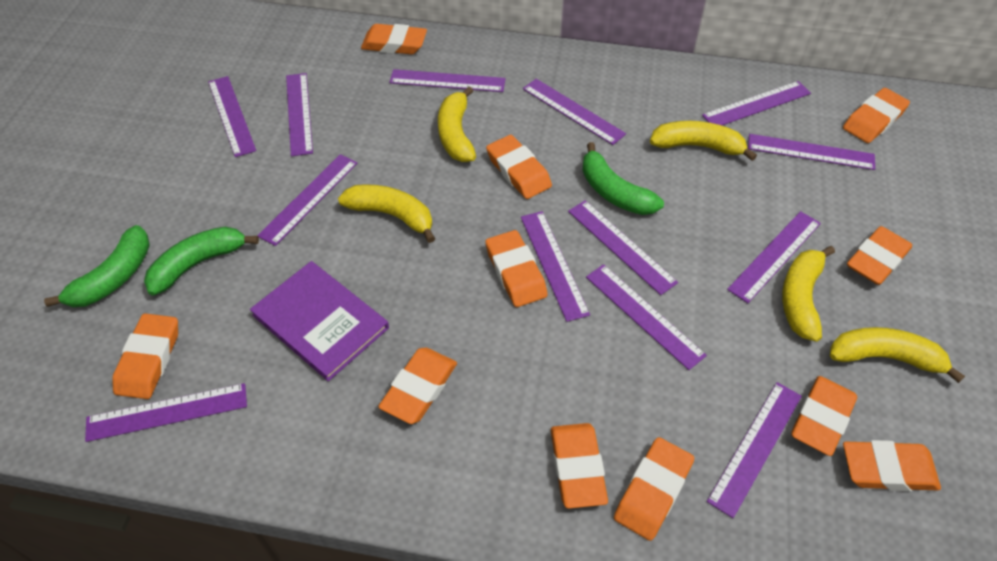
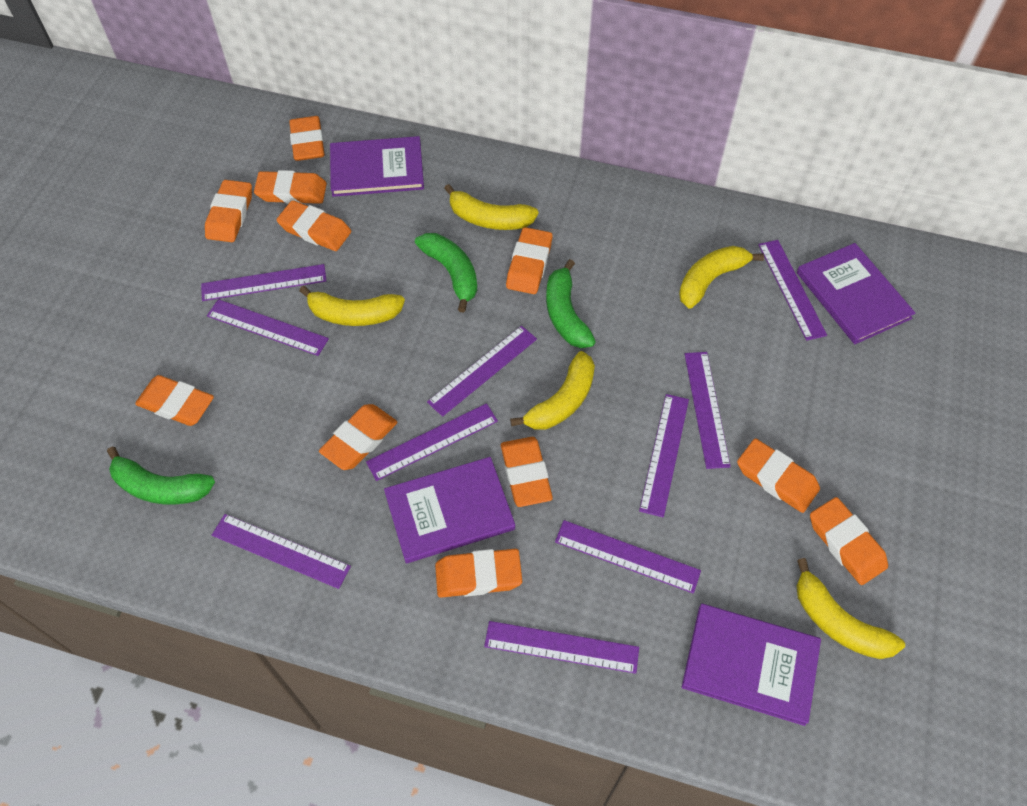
purple book: 1 -> 4
purple ruler: 13 -> 10

